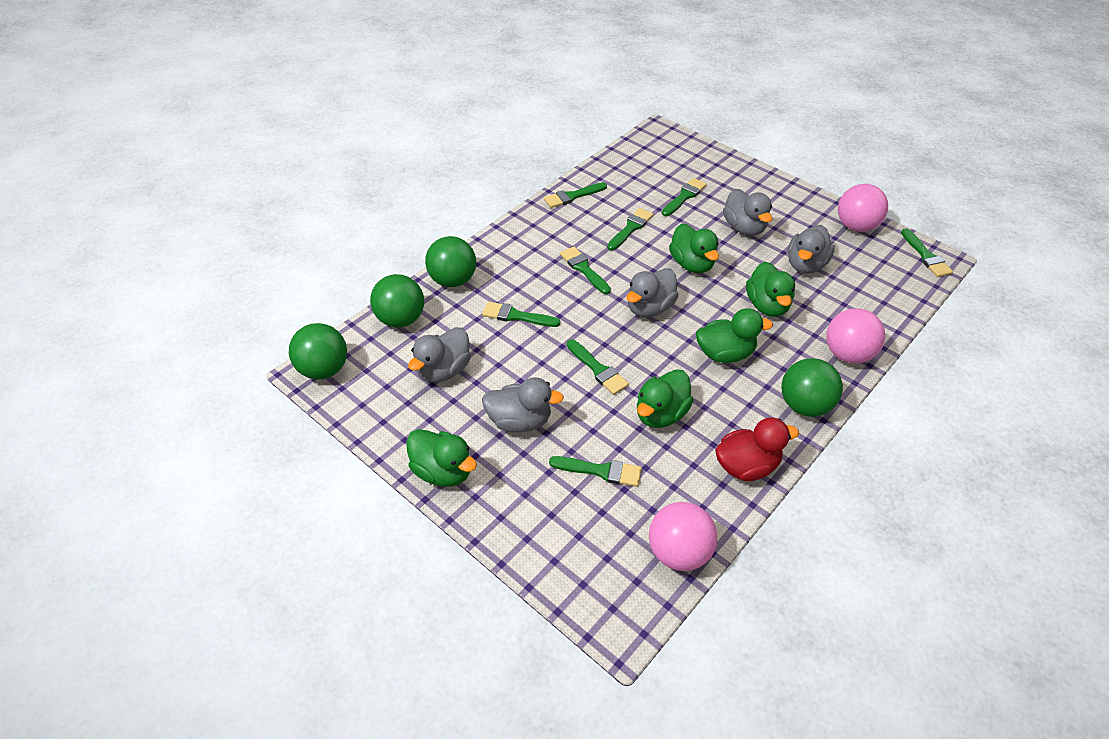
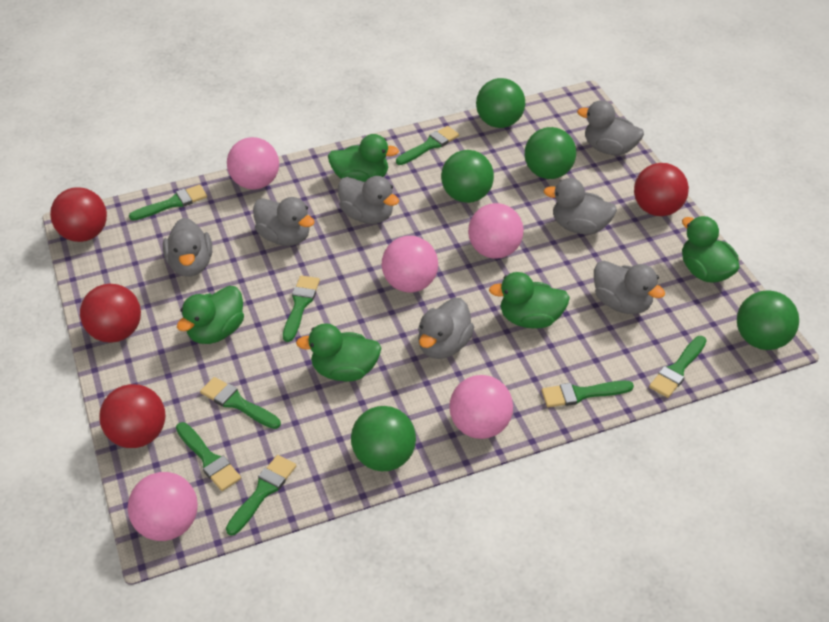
green ball: 4 -> 5
grey duck: 5 -> 7
pink ball: 3 -> 5
red ball: 0 -> 4
red duck: 1 -> 0

